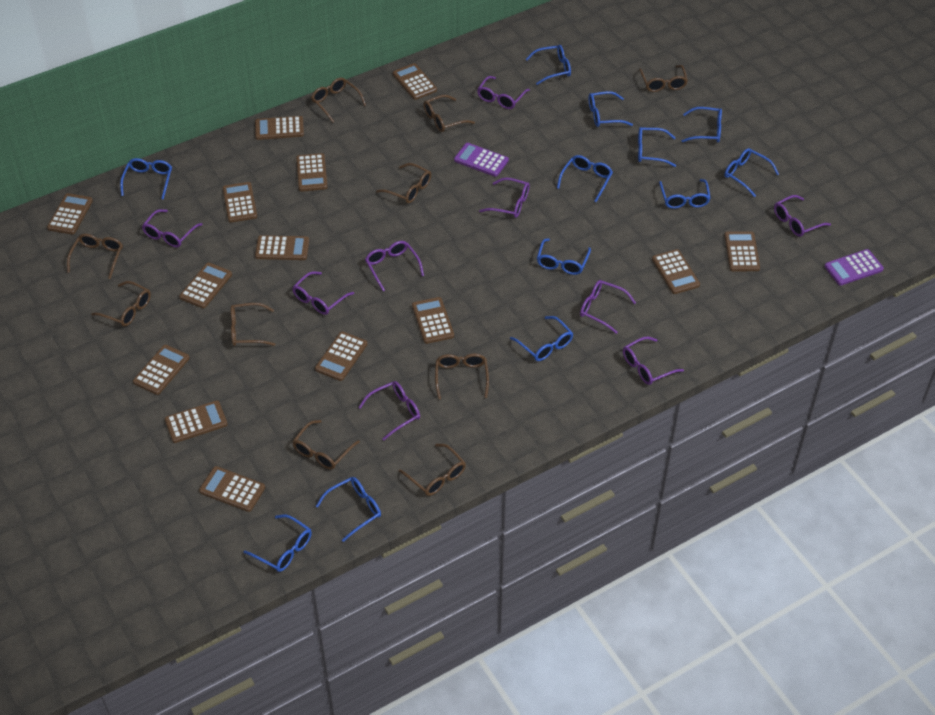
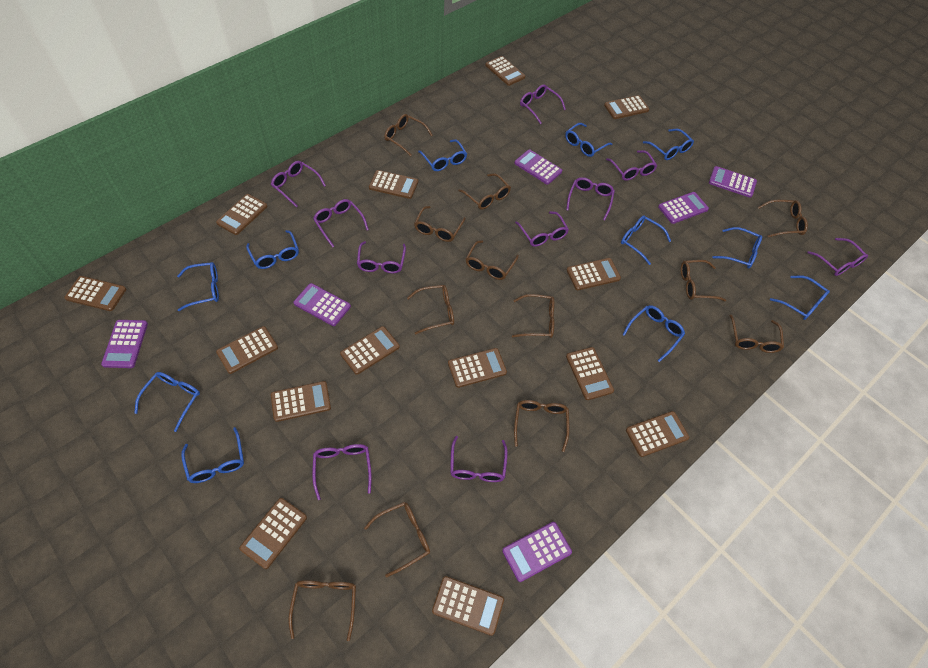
blue glasses: 12 -> 11
brown glasses: 10 -> 12
purple calculator: 2 -> 6
purple glasses: 9 -> 10

